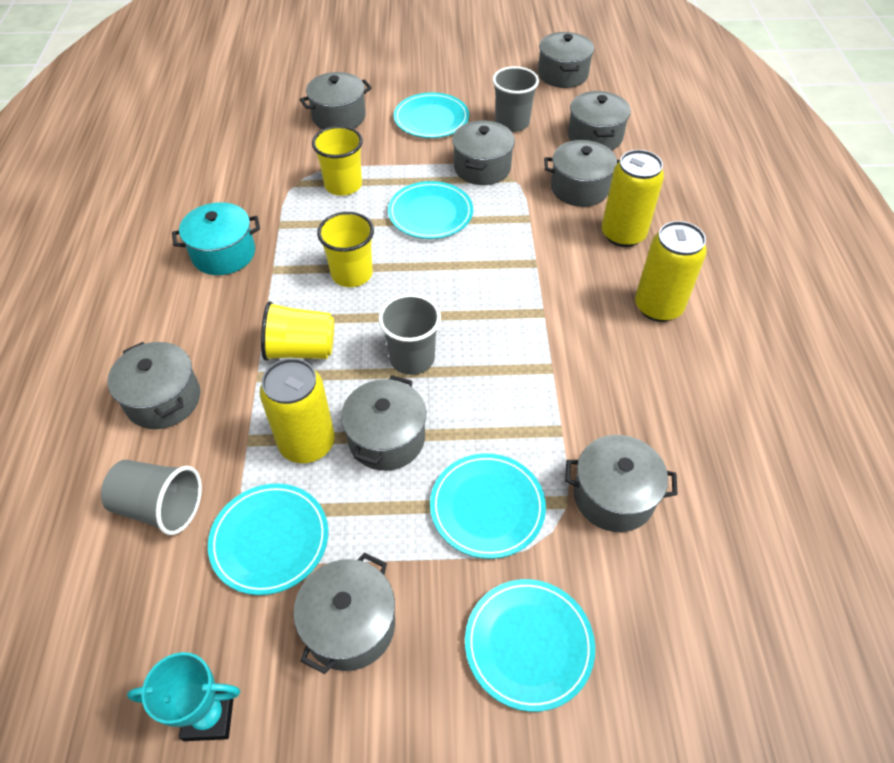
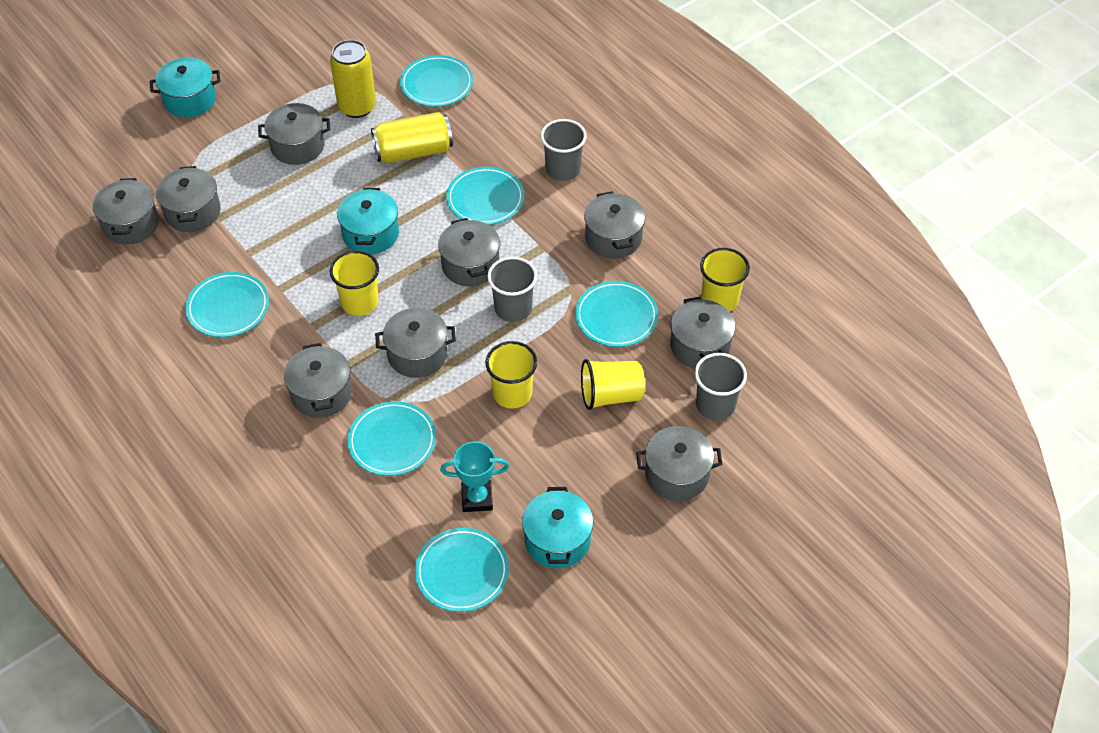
turquoise plate: 5 -> 6
turquoise pot: 1 -> 3
yellow can: 3 -> 2
yellow cup: 3 -> 4

